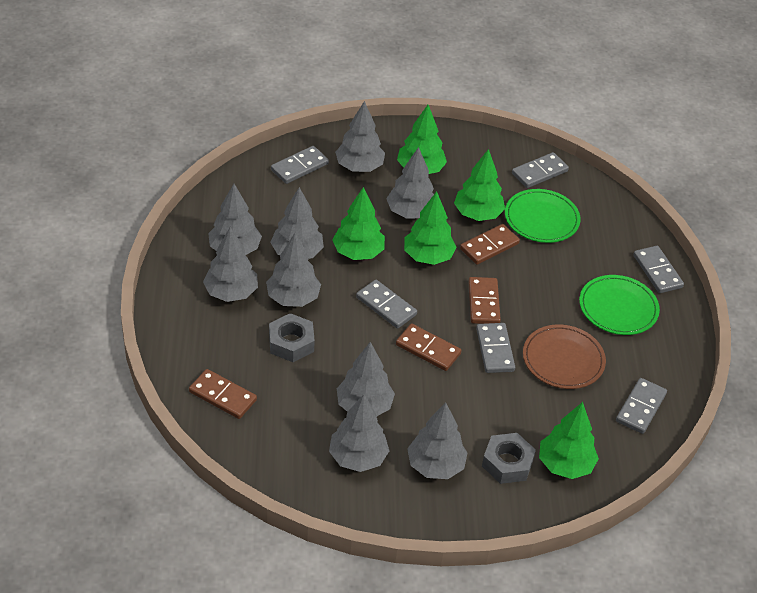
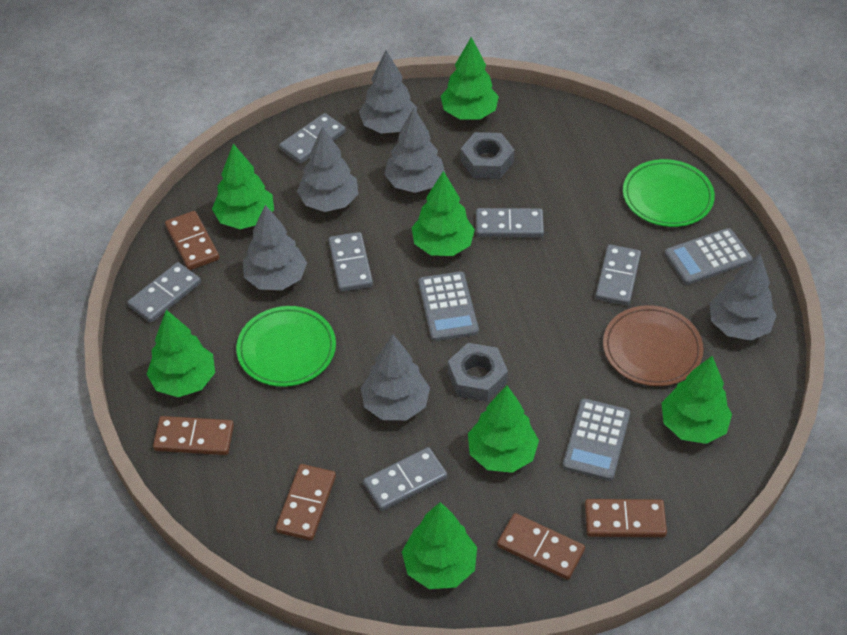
brown domino: 4 -> 5
green tree: 5 -> 7
grey calculator: 0 -> 3
grey tree: 9 -> 6

